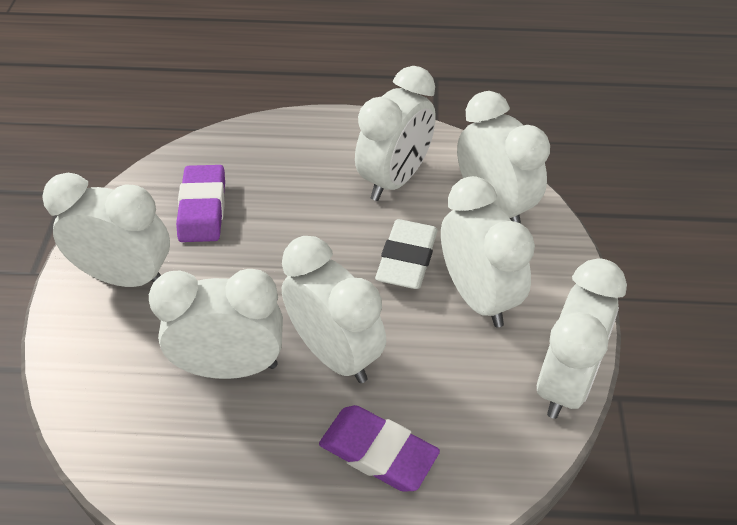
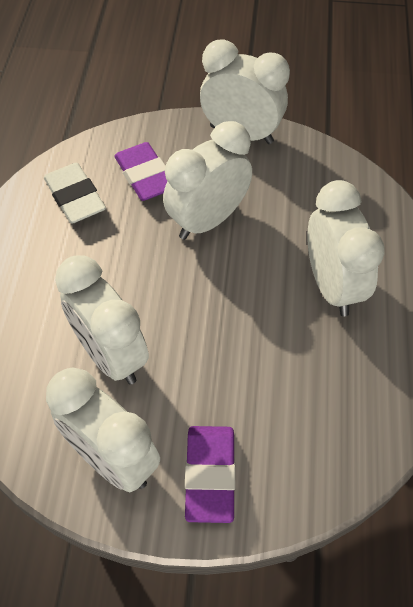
white clock: 7 -> 5

